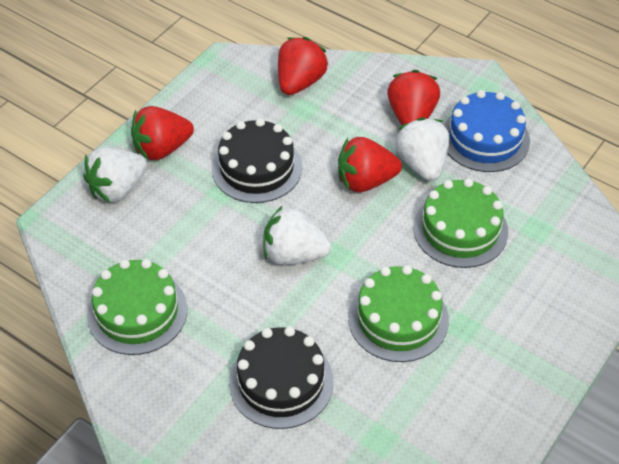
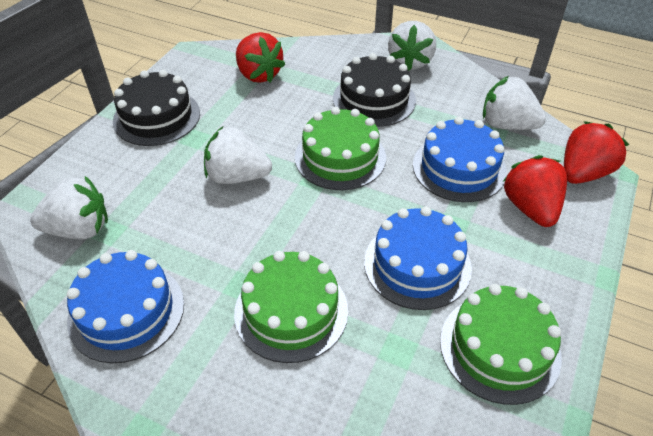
blue cake: 1 -> 3
red strawberry: 4 -> 3
white strawberry: 3 -> 4

